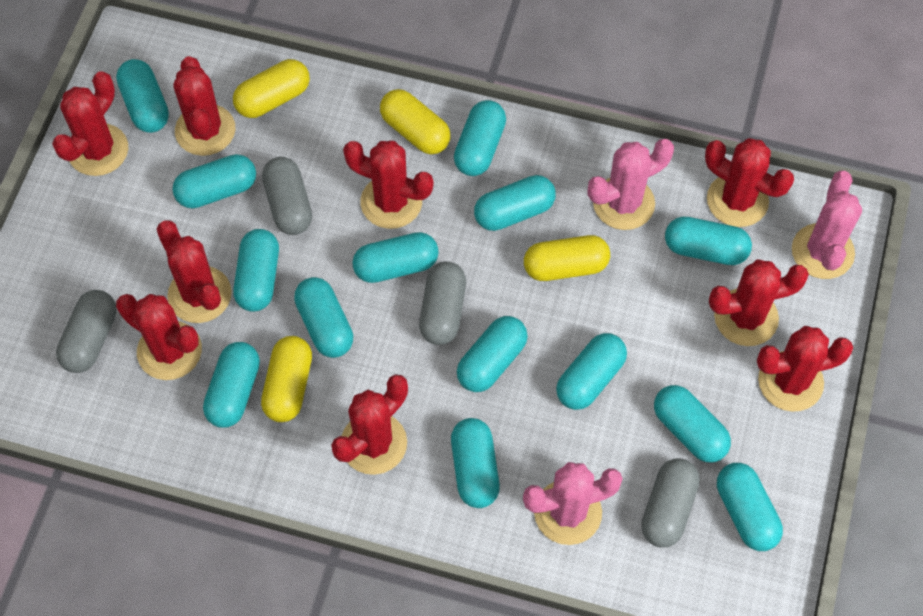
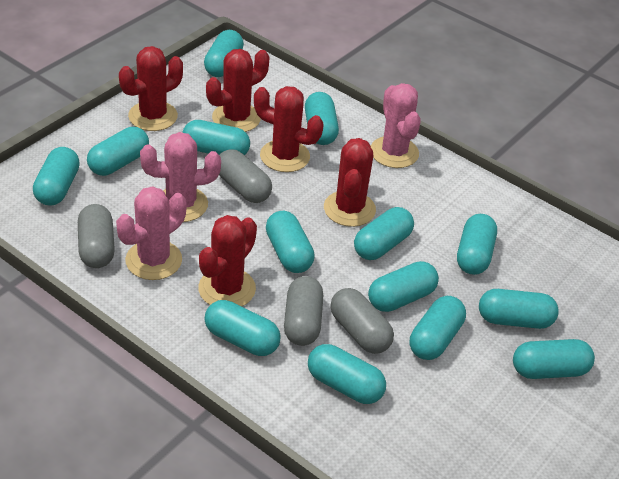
red cactus: 9 -> 5
yellow capsule: 4 -> 0

